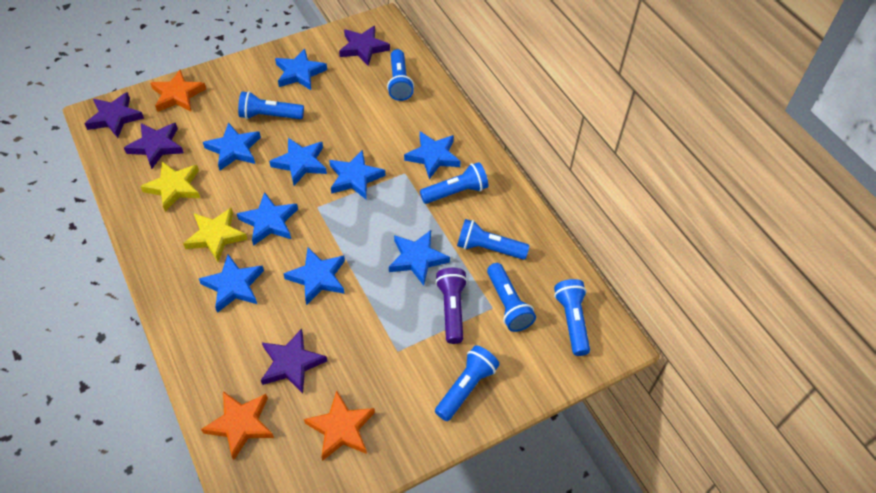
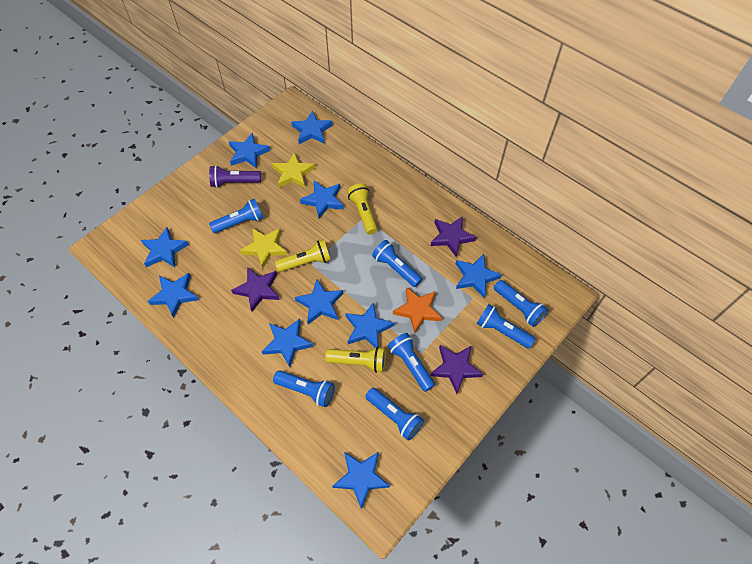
blue star: 9 -> 10
orange star: 3 -> 1
purple star: 4 -> 3
yellow flashlight: 0 -> 3

